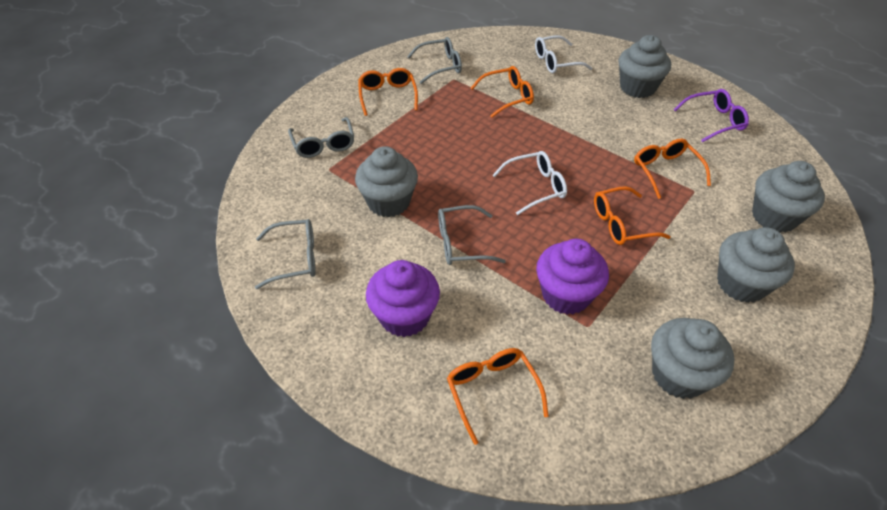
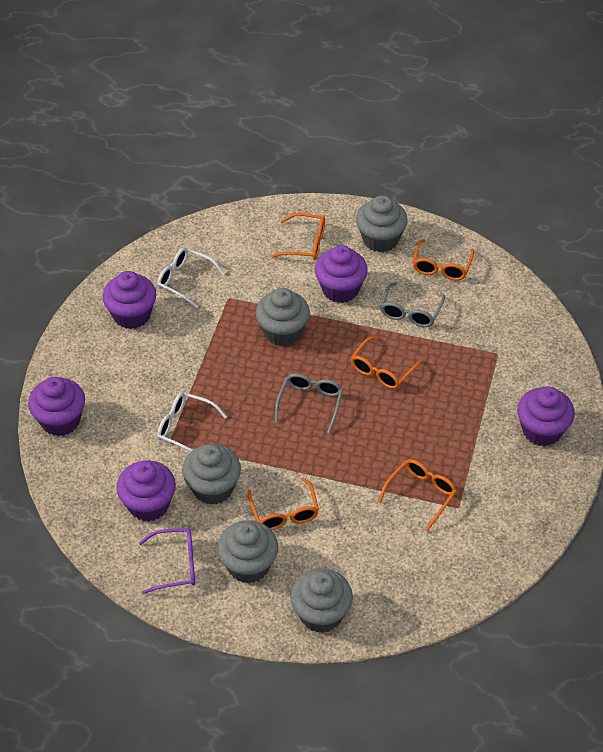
grey glasses: 4 -> 2
purple cupcake: 2 -> 5

